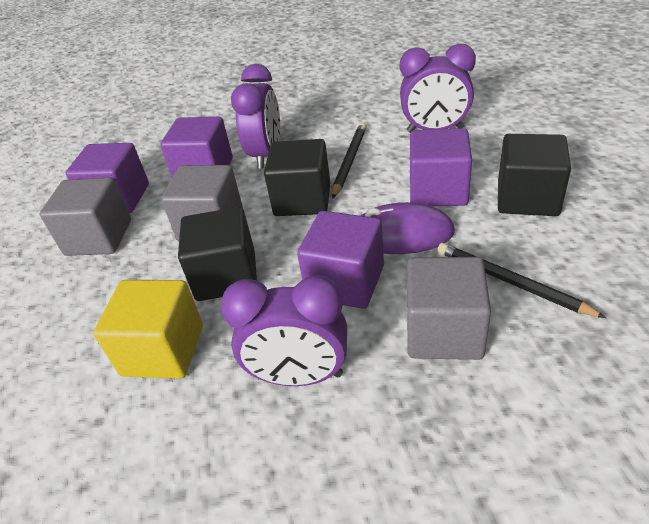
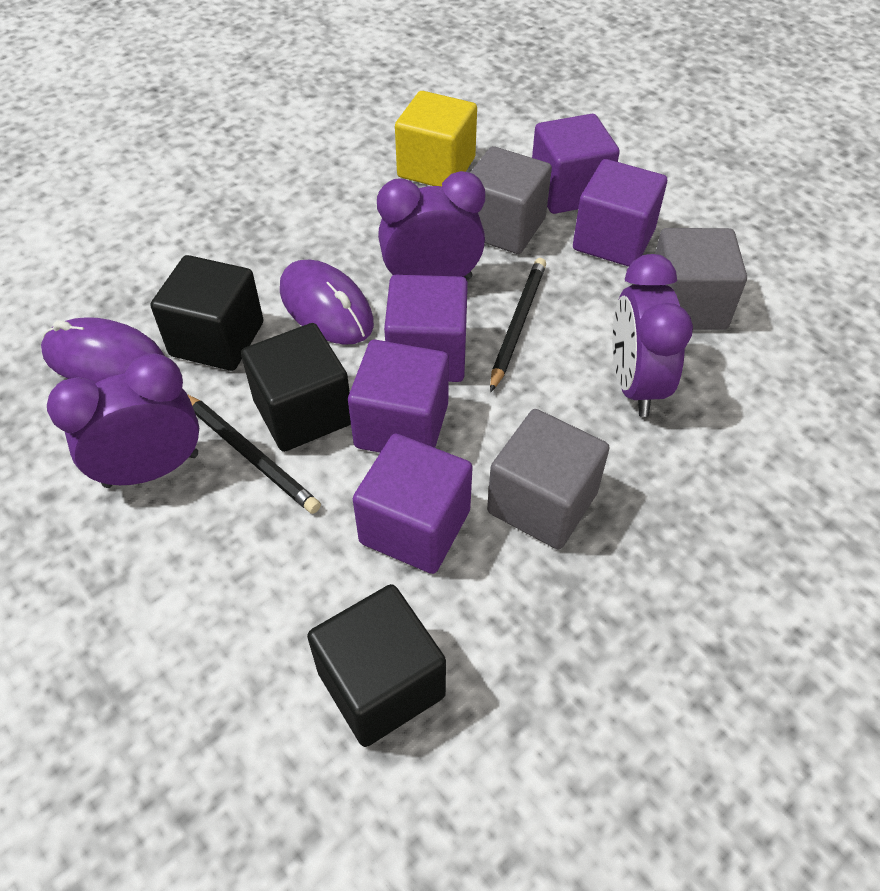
purple cube: 4 -> 5
purple mouse: 1 -> 2

